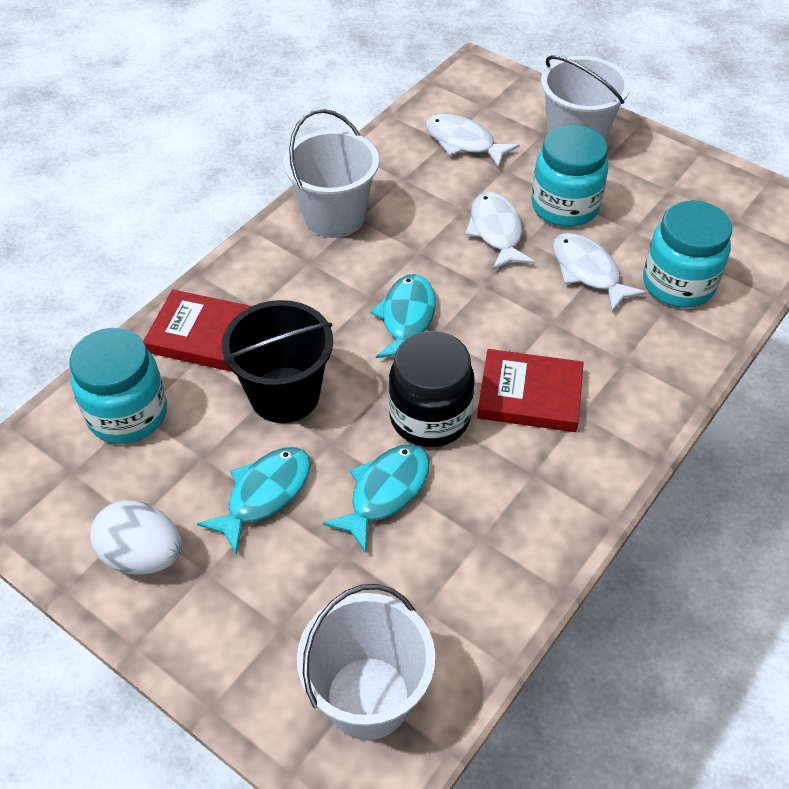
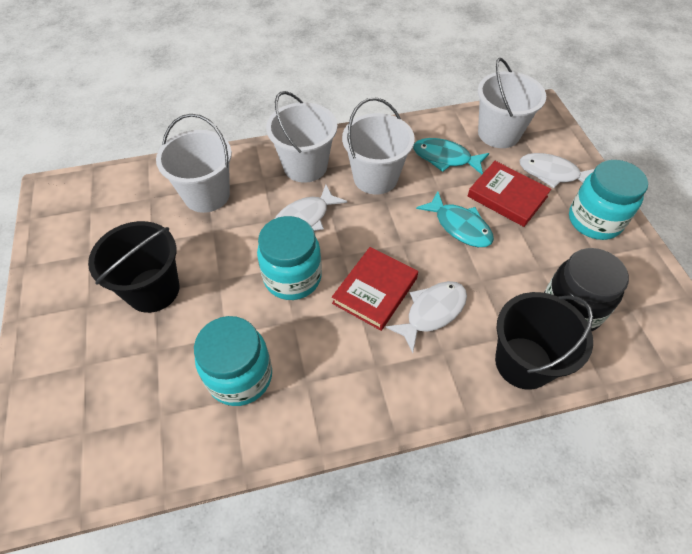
black bucket: 1 -> 2
turquoise fish: 3 -> 2
white bucket: 3 -> 4
white egg: 1 -> 0

